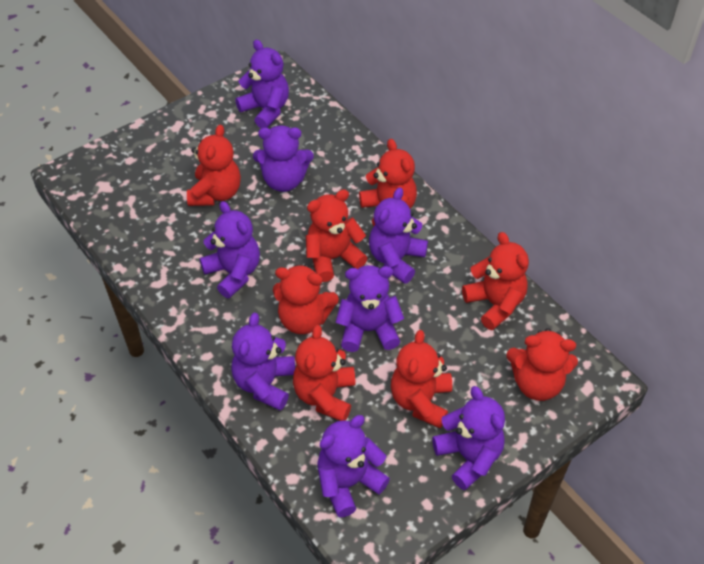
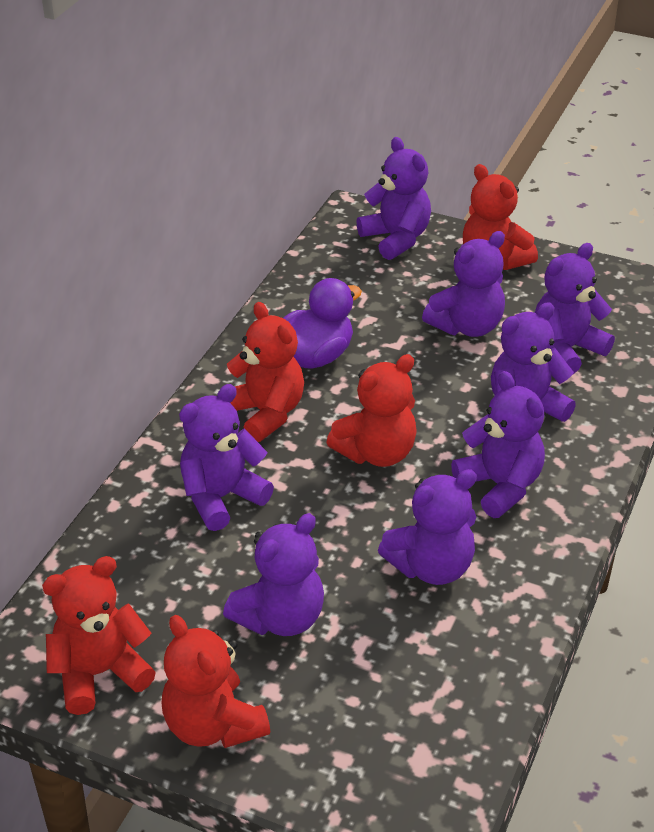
purple duck: 0 -> 1
red teddy bear: 8 -> 5

